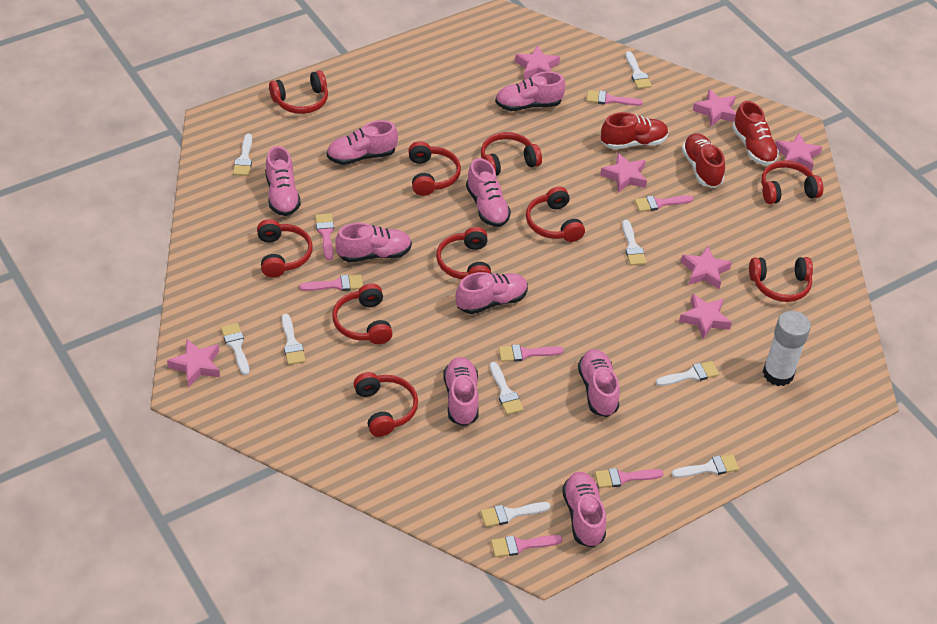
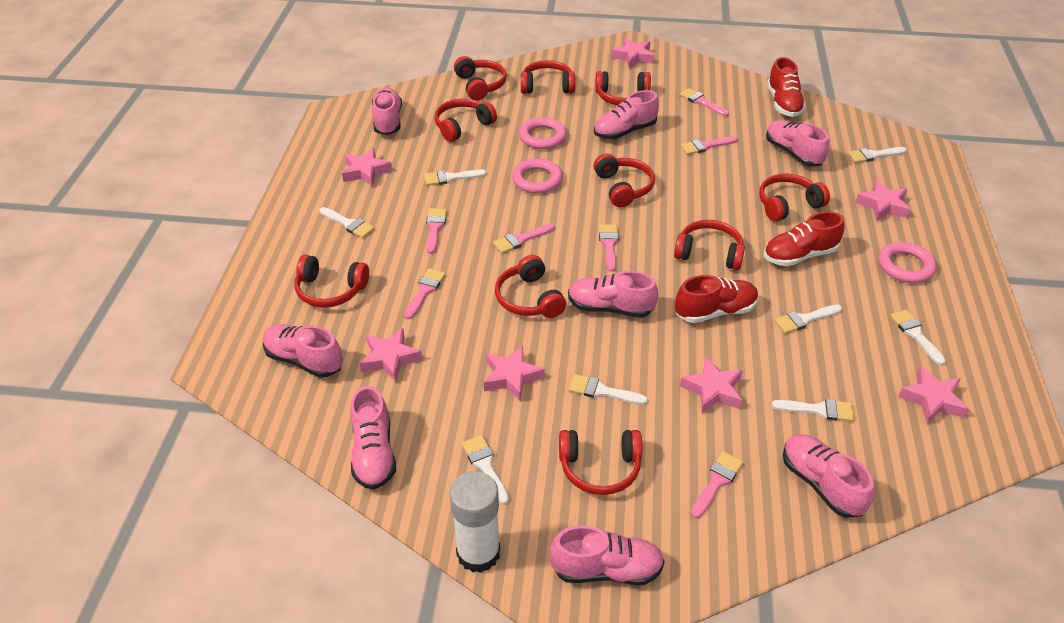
pink ring: 0 -> 3
pink shoe: 9 -> 8
white brush: 9 -> 8

